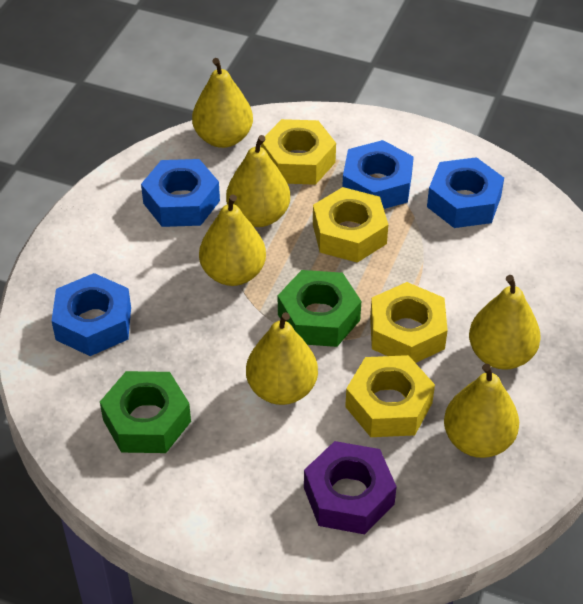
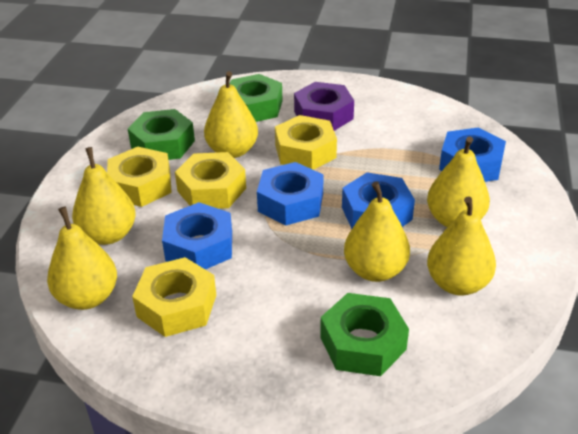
green nut: 2 -> 3

